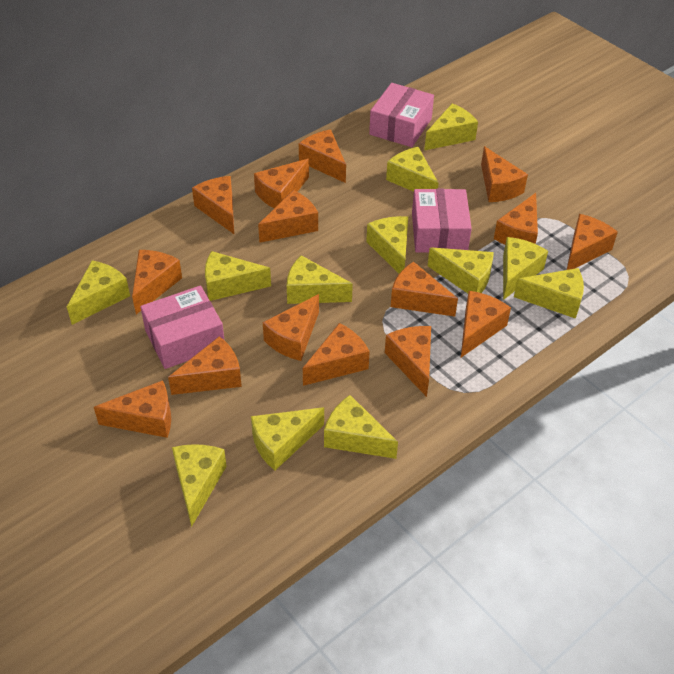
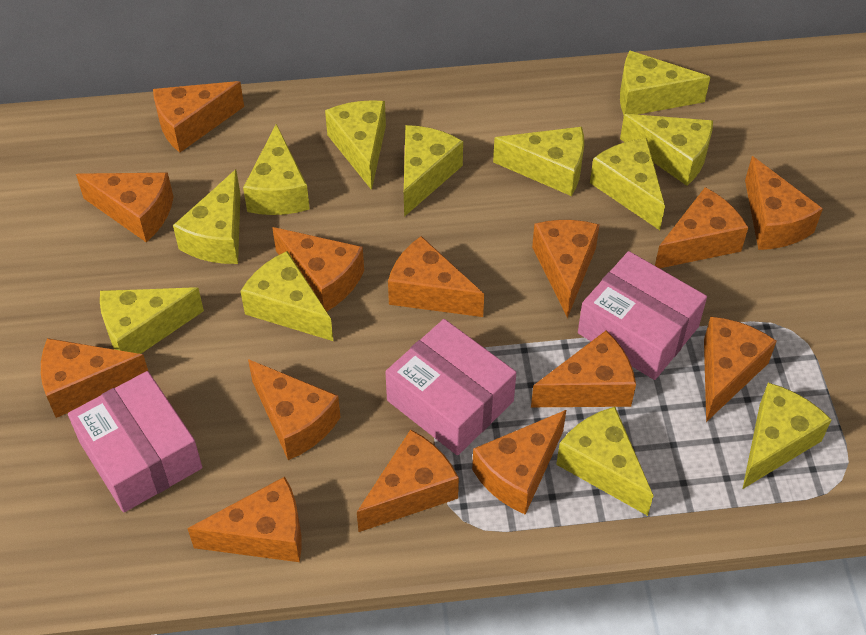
orange cheese: 15 -> 14

